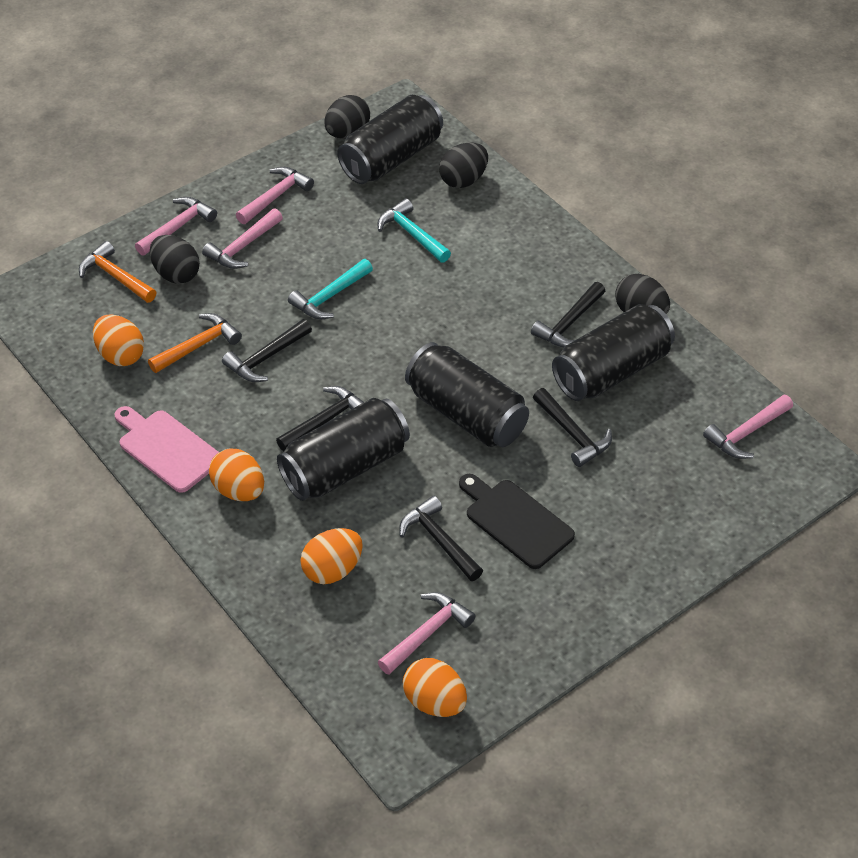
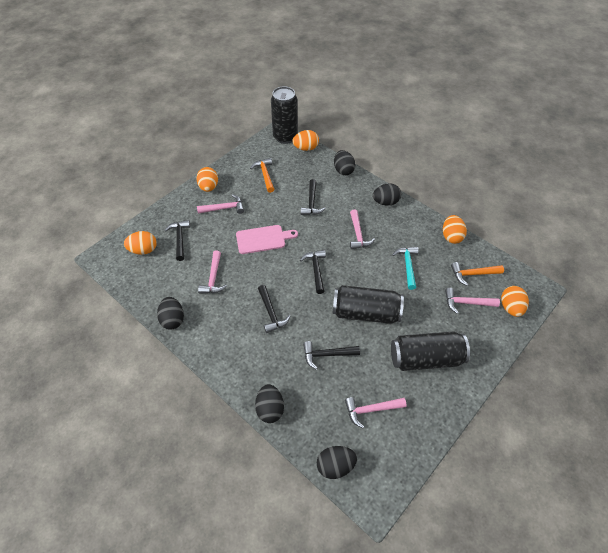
black can: 4 -> 3
black cutting board: 1 -> 0
black egg: 4 -> 5
orange egg: 4 -> 5
turquoise hammer: 2 -> 1

